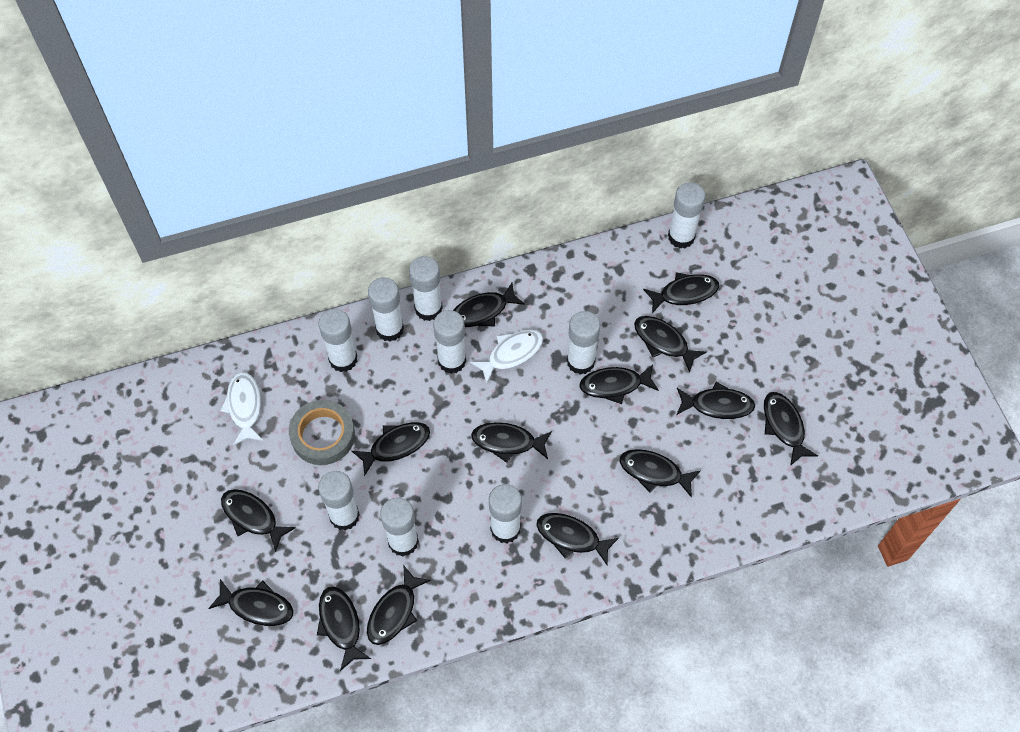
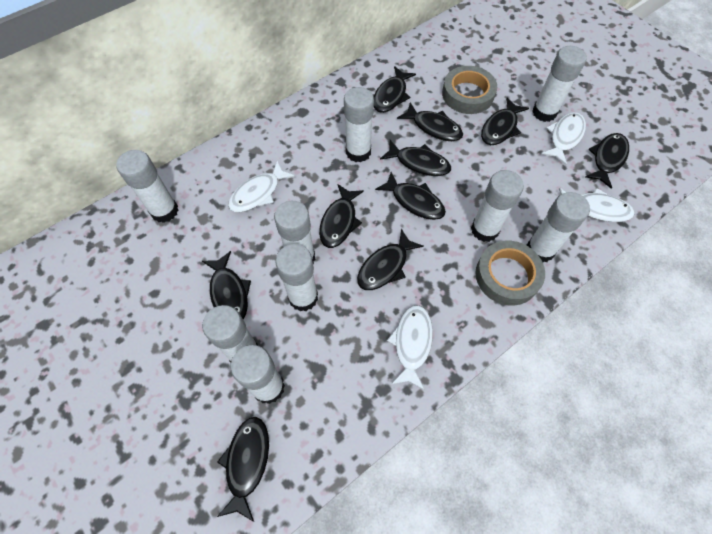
black fish: 14 -> 10
grey tape: 1 -> 2
white fish: 2 -> 4

